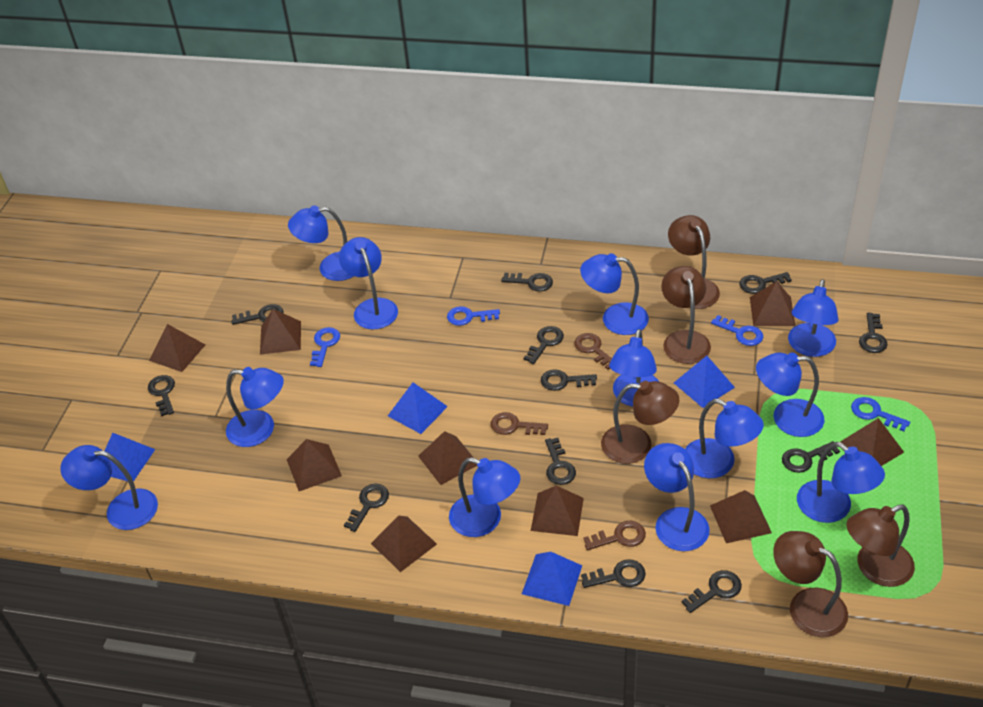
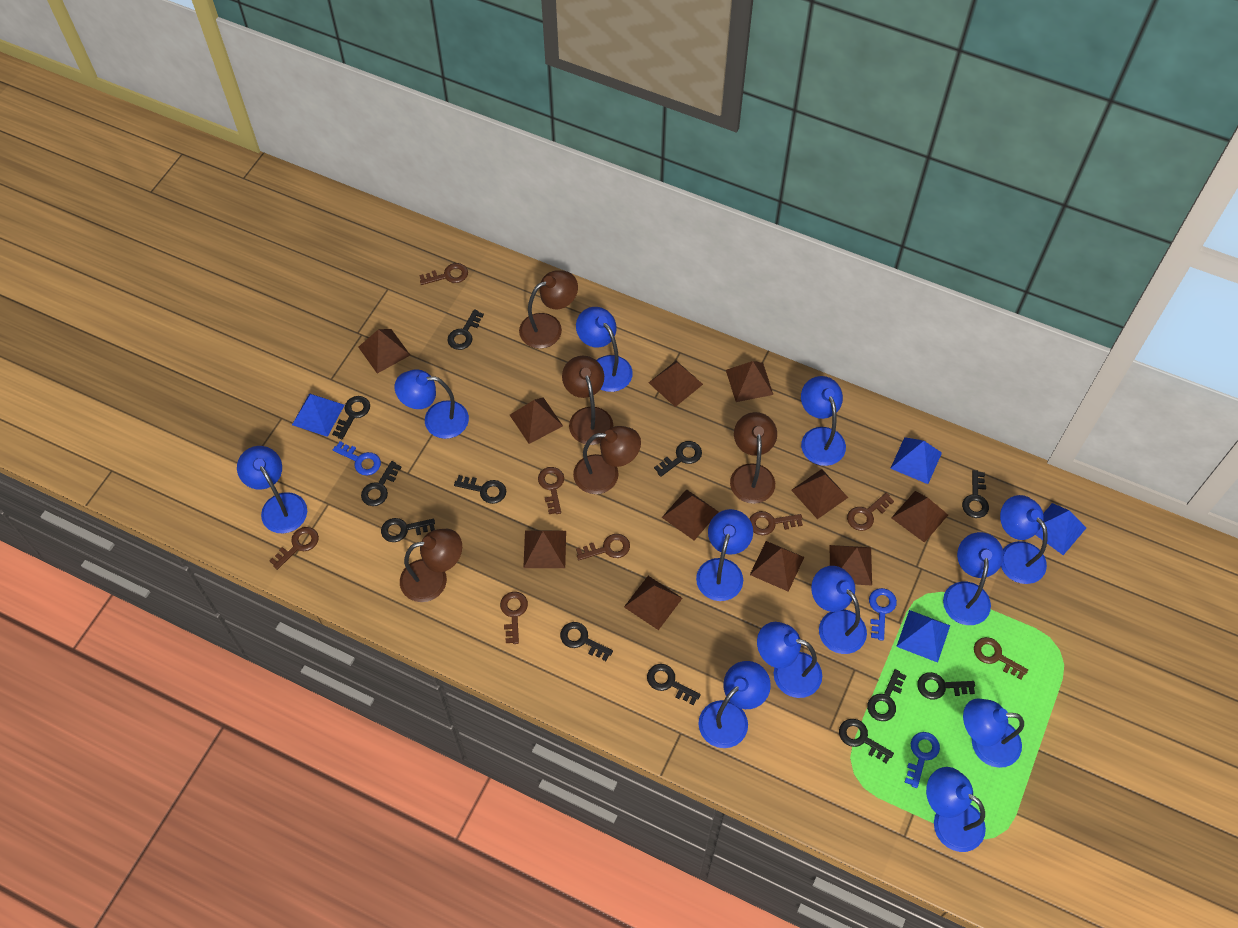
blue key: 4 -> 3
brown key: 3 -> 8
brown pyramid: 9 -> 11

